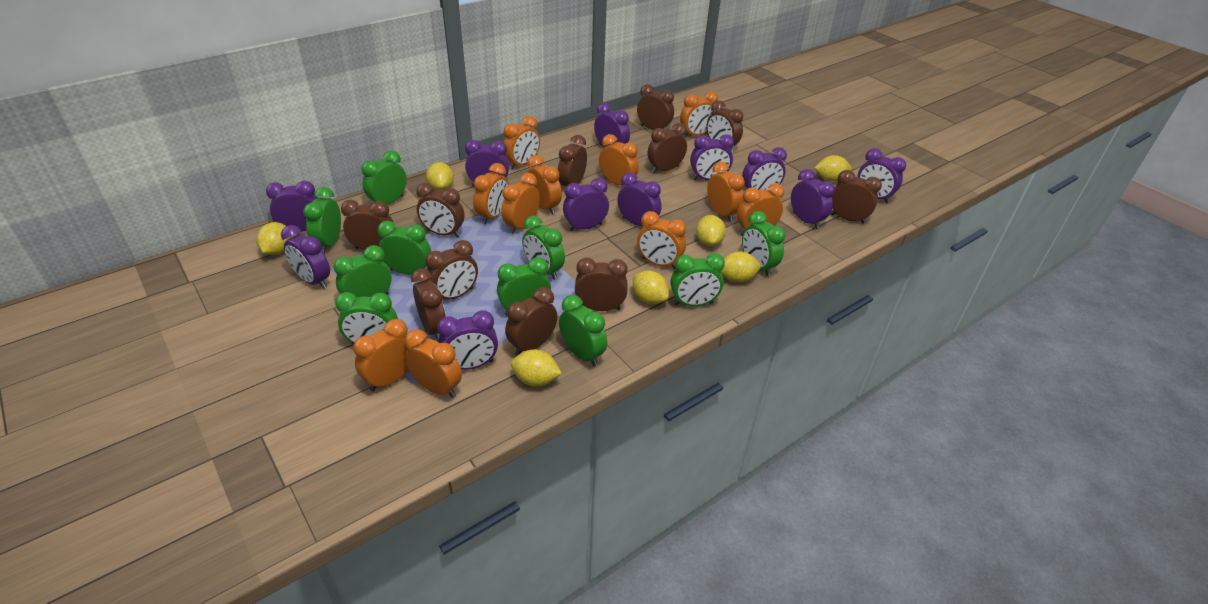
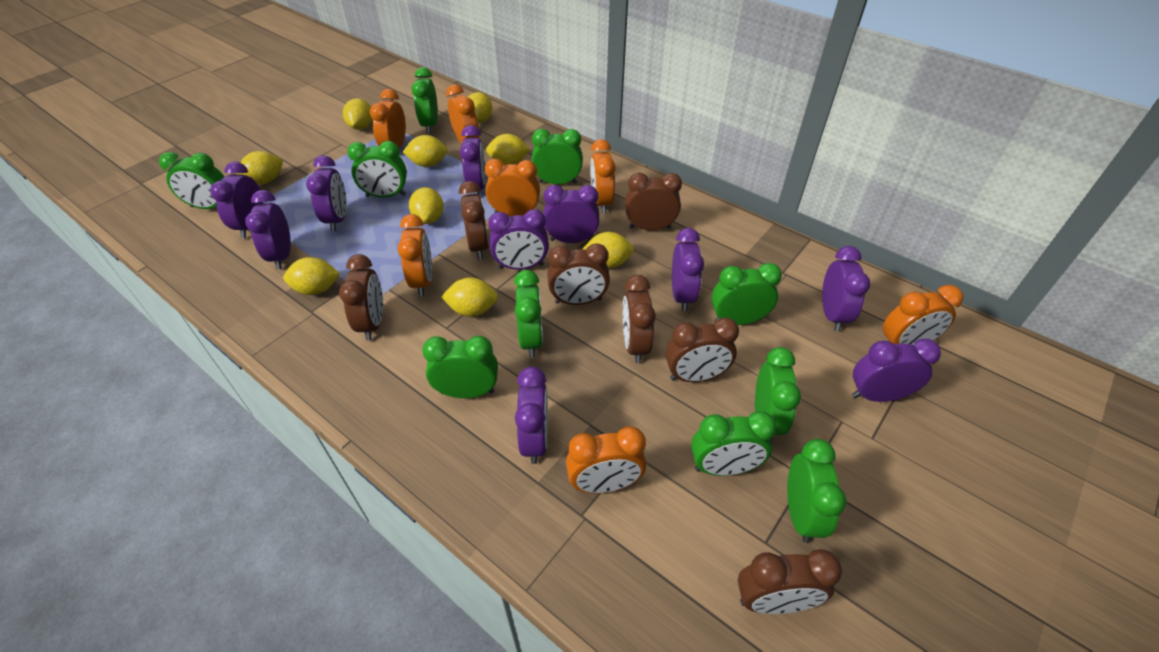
brown clock: 11 -> 7
orange clock: 11 -> 7
purple clock: 11 -> 10
yellow lemon: 7 -> 9

